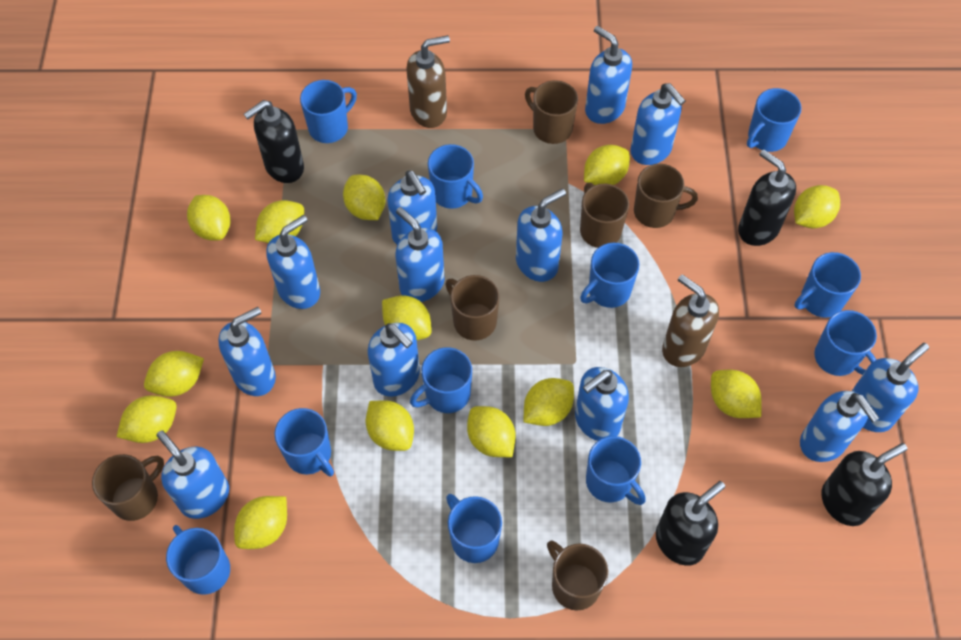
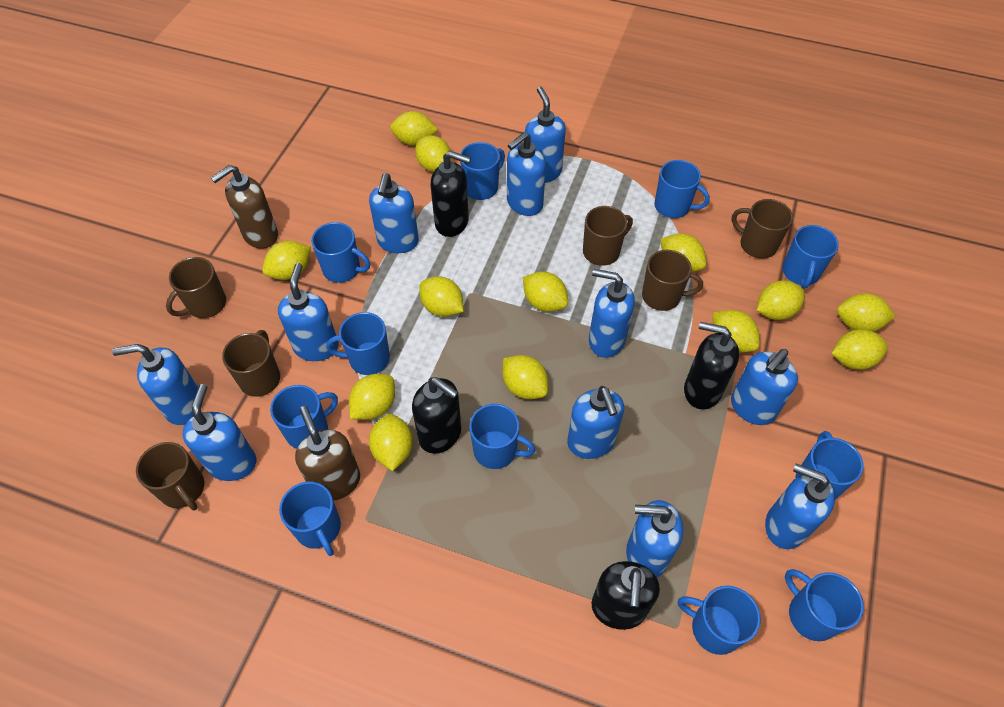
blue soap dispenser: 12 -> 11

